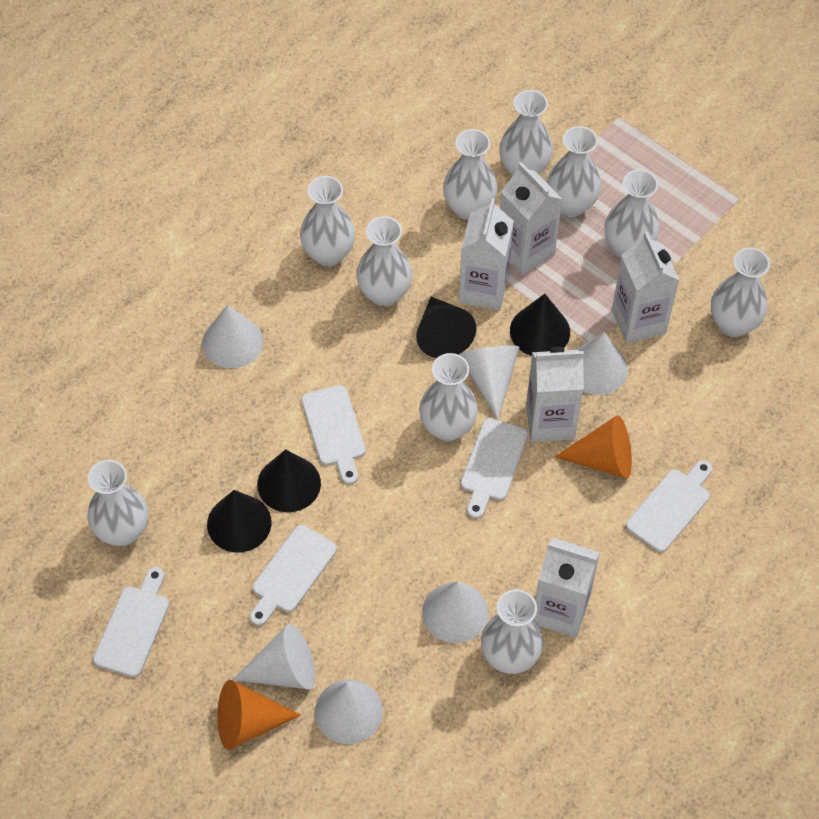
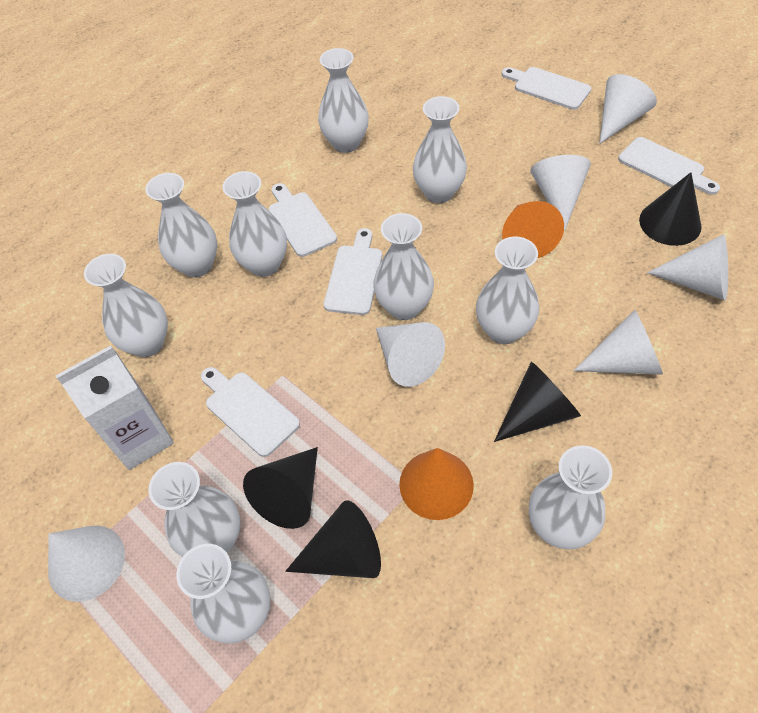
white carton: 5 -> 1

